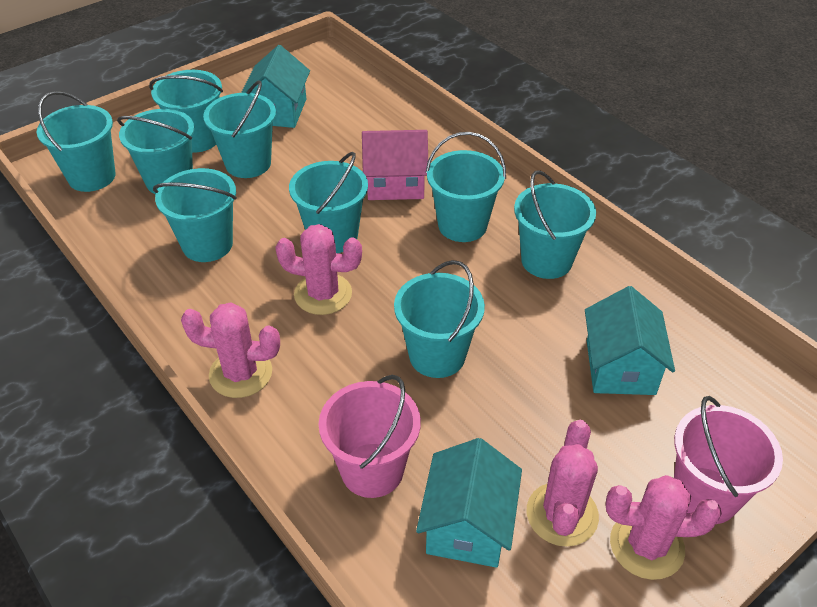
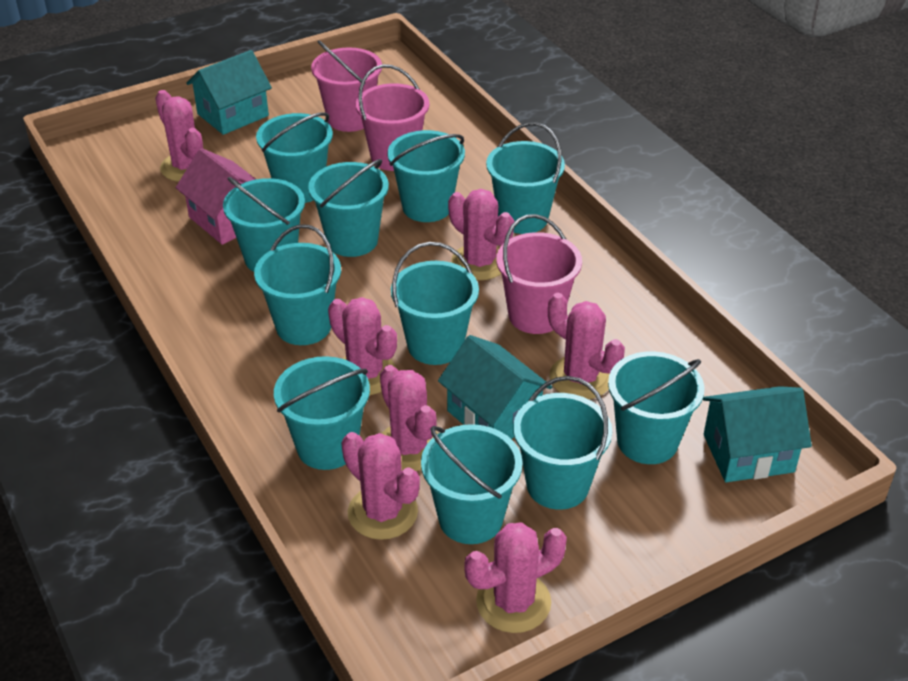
pink bucket: 2 -> 3
pink cactus: 4 -> 7
turquoise bucket: 9 -> 11

